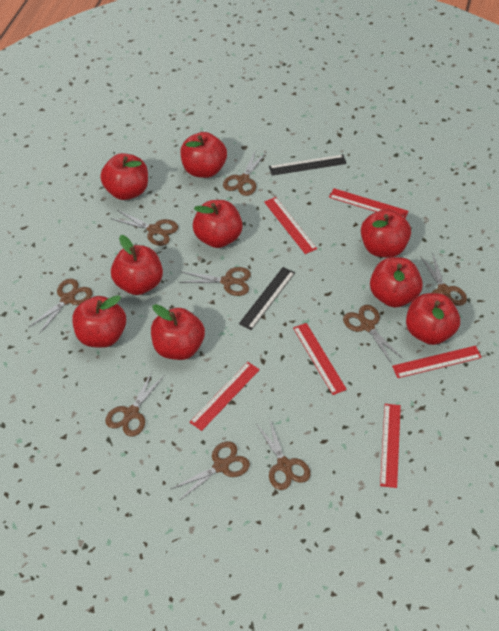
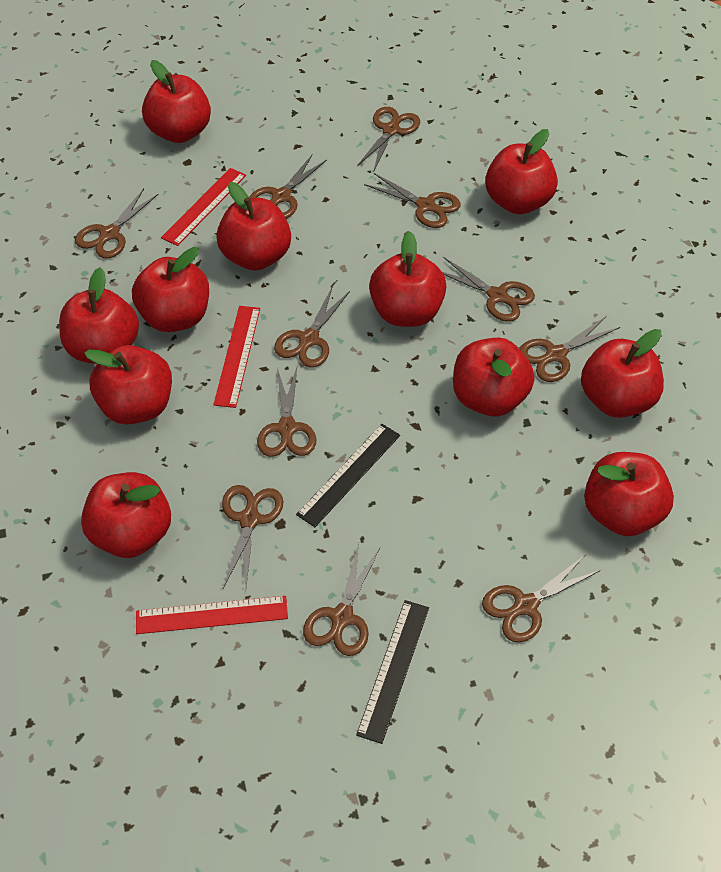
brown scissors: 9 -> 11
red apple: 9 -> 11
red ruler: 6 -> 3

